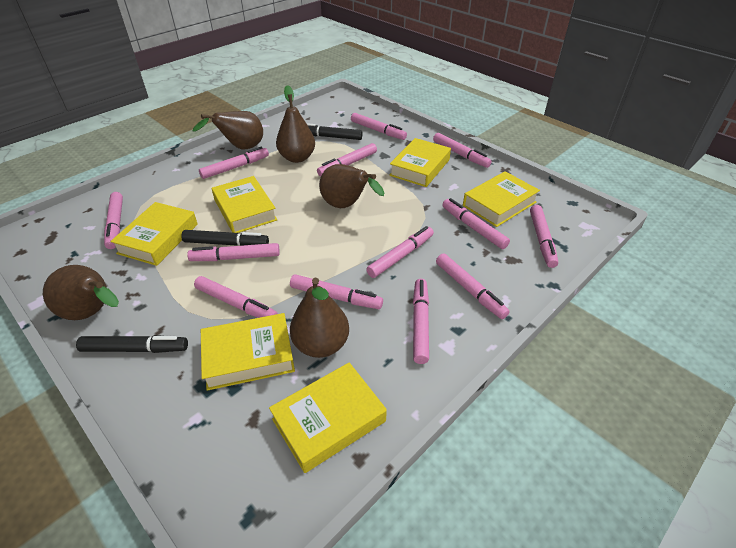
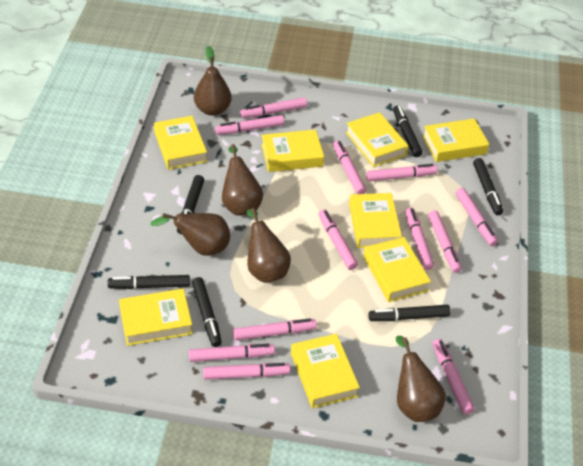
black marker: 3 -> 6
pink marker: 13 -> 12
yellow book: 6 -> 8

